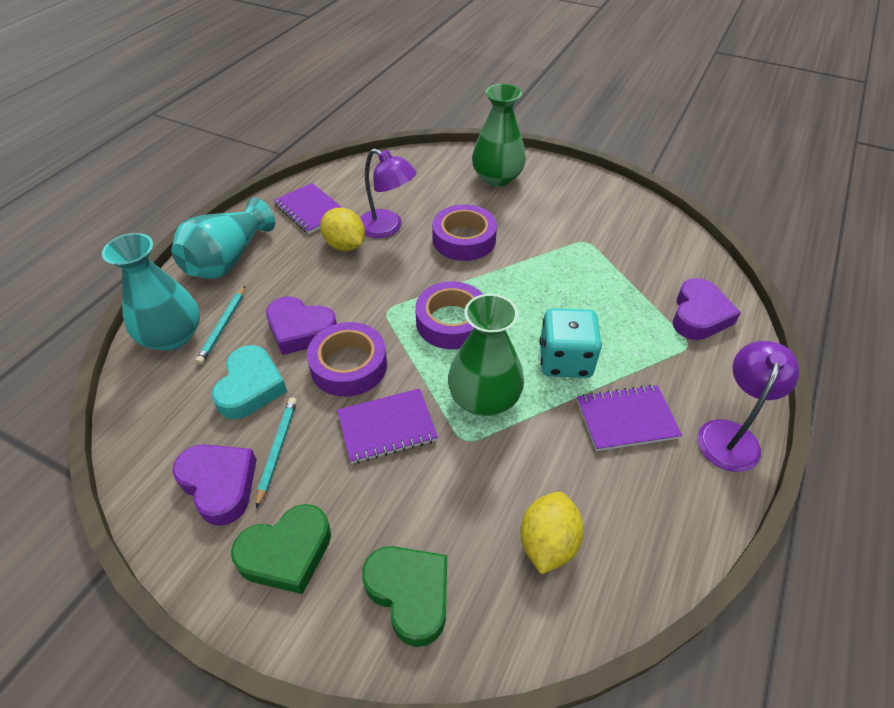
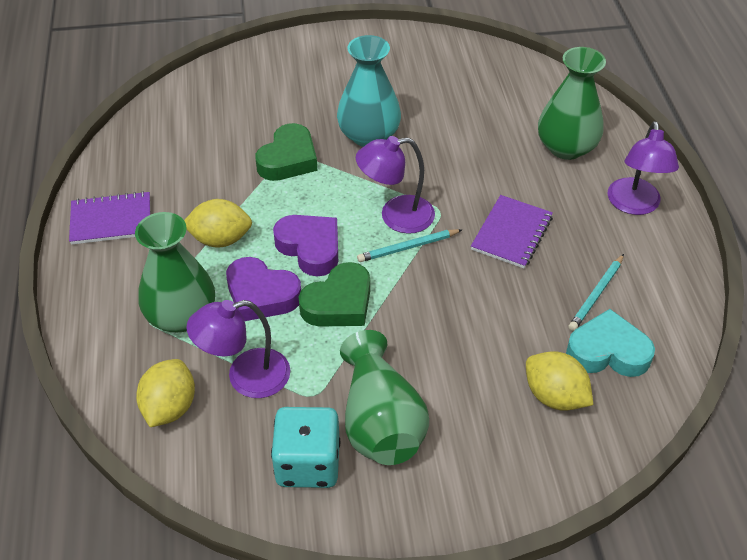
green vase: 2 -> 3
purple heart: 3 -> 2
purple lamp: 2 -> 3
purple notebook: 3 -> 2
purple tape: 3 -> 0
turquoise vase: 2 -> 1
yellow lemon: 2 -> 3

